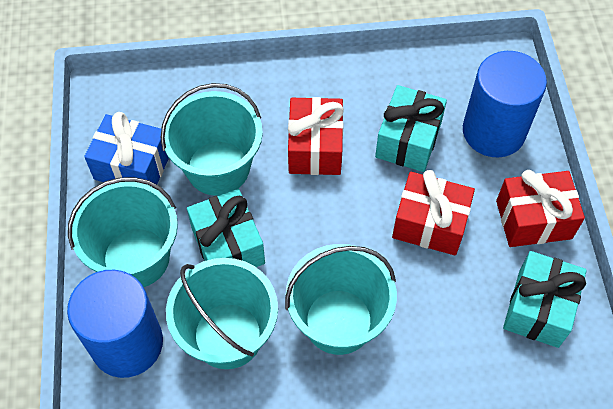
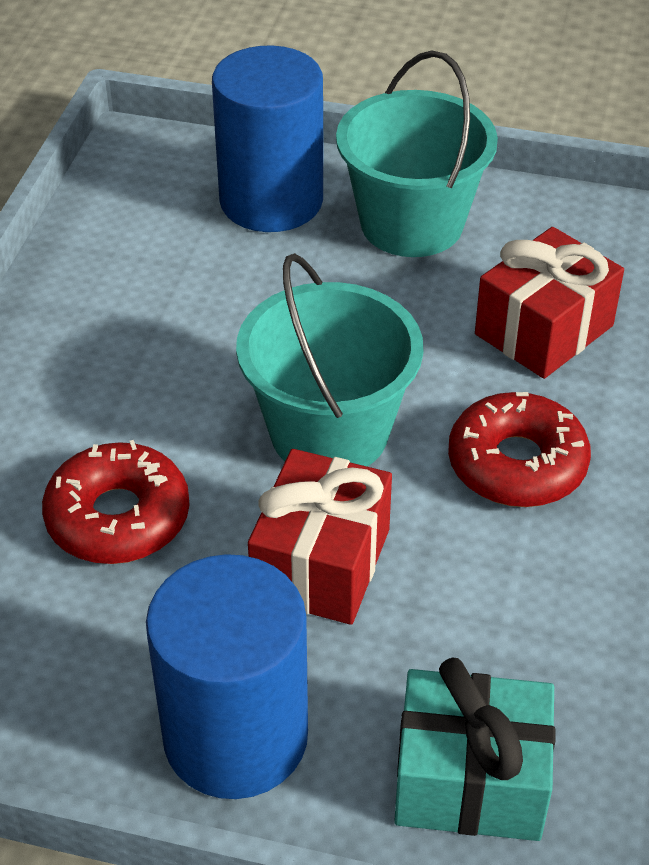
blue gift: 1 -> 0
red donut: 0 -> 2
red gift: 3 -> 2
turquoise bucket: 4 -> 2
turquoise gift: 3 -> 1

